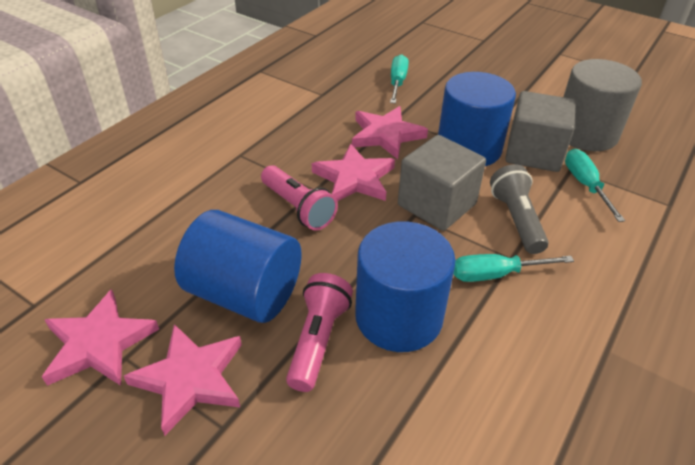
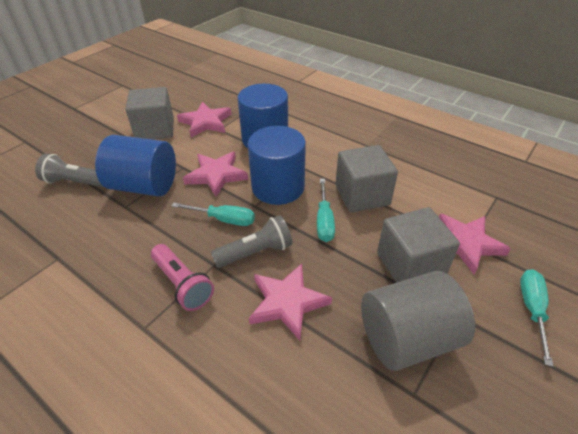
grey cube: 2 -> 3
grey flashlight: 1 -> 2
pink flashlight: 2 -> 1

